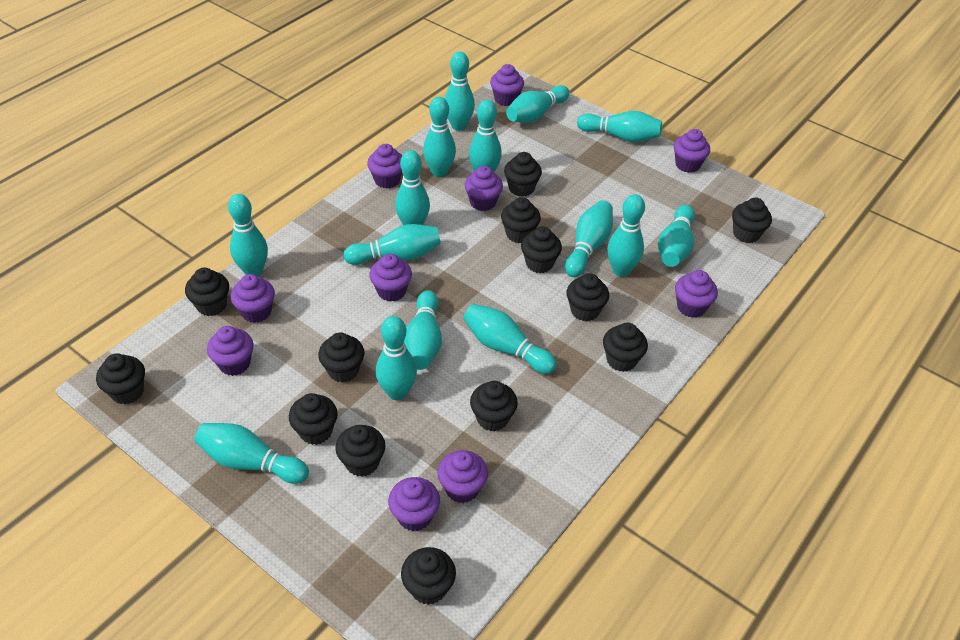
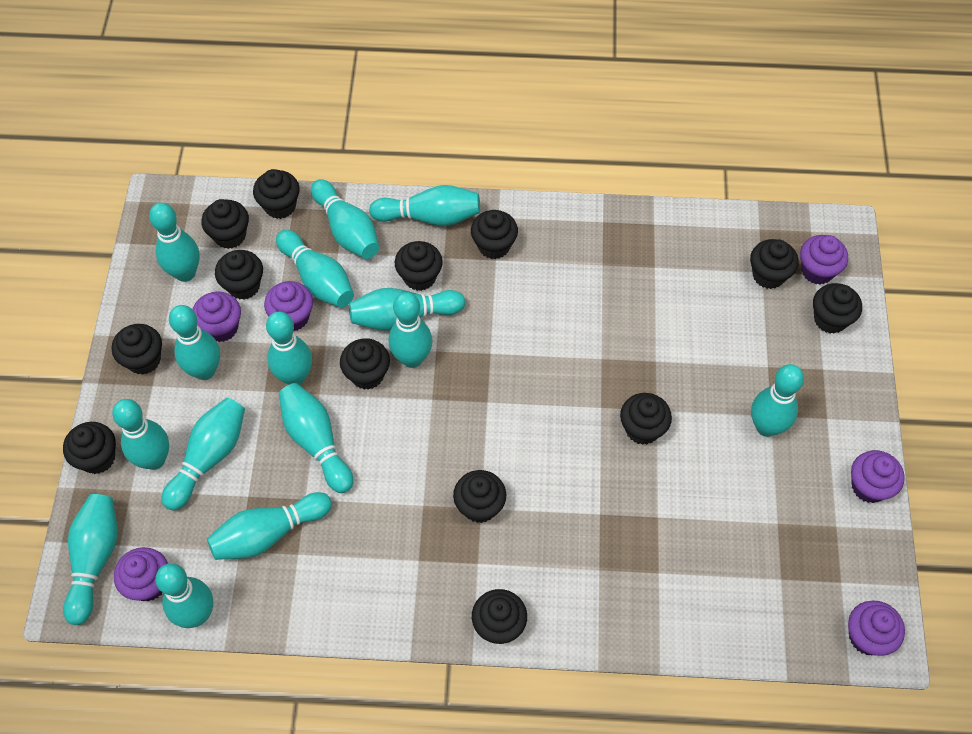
purple cupcake: 10 -> 6

